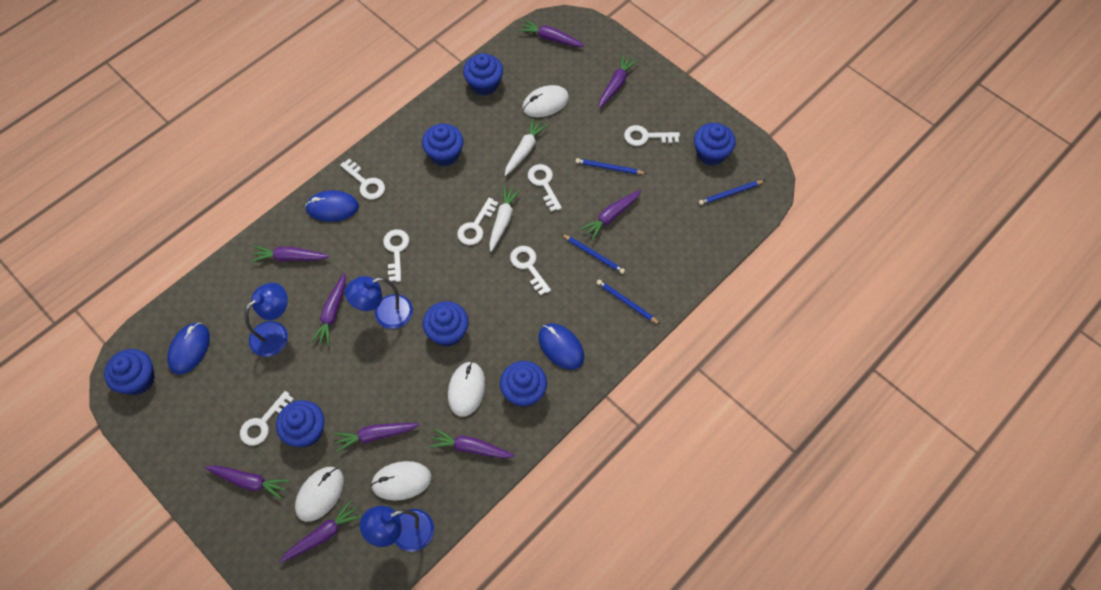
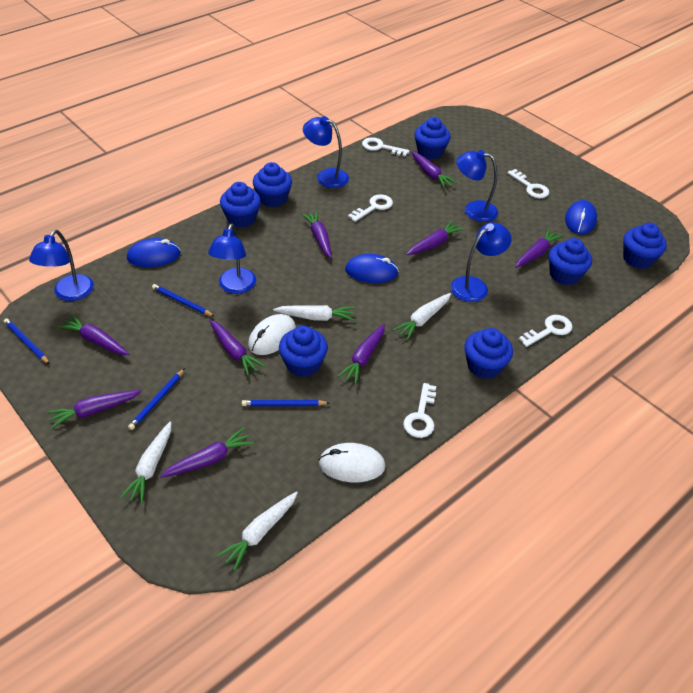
blue lamp: 3 -> 5
white carrot: 2 -> 4
white key: 7 -> 5
white mouse: 4 -> 2

